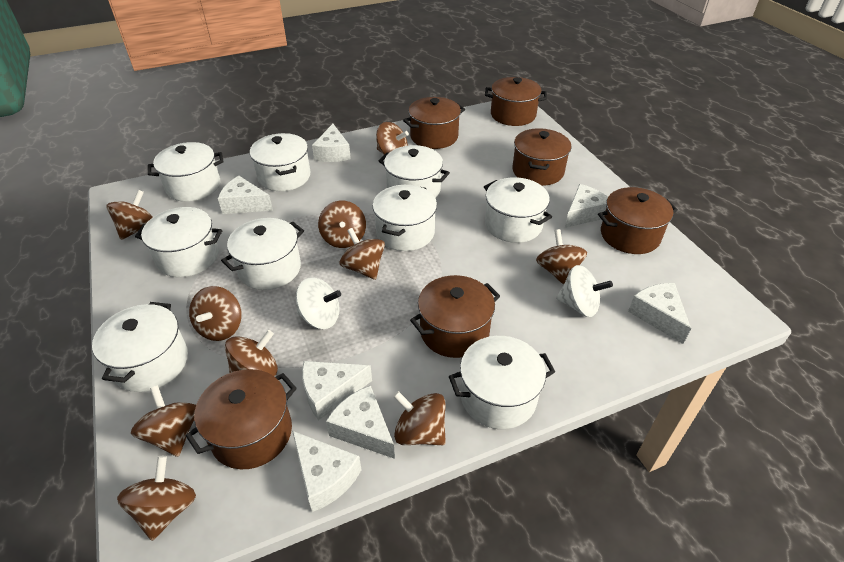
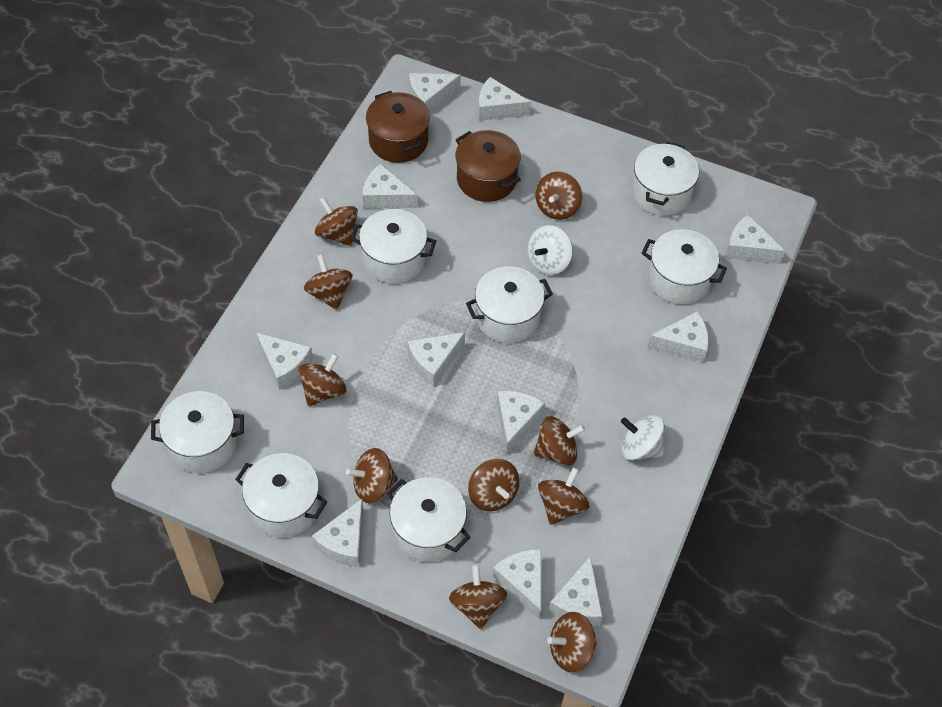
brown pot: 6 -> 2
white cheese: 7 -> 11
white pot: 9 -> 7

